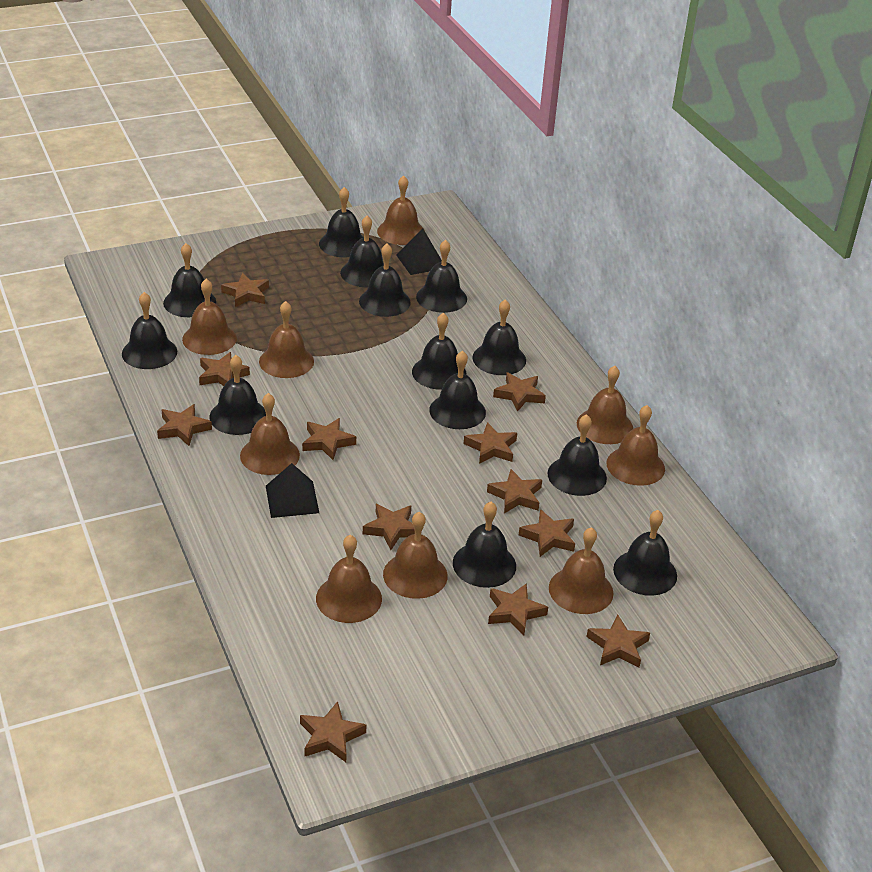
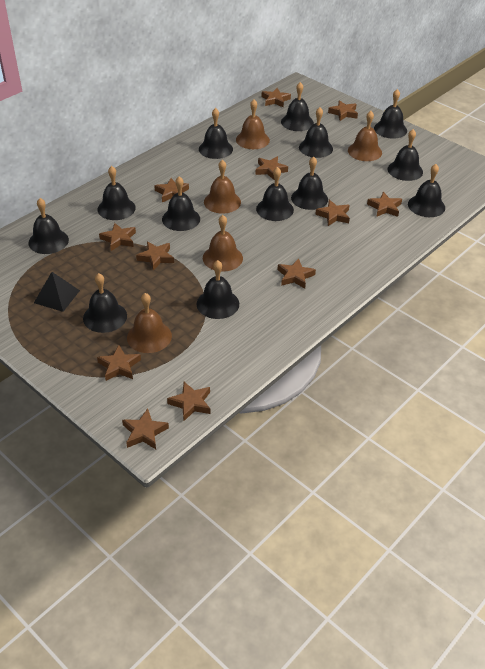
black pyramid: 2 -> 1
brown bell: 9 -> 5

